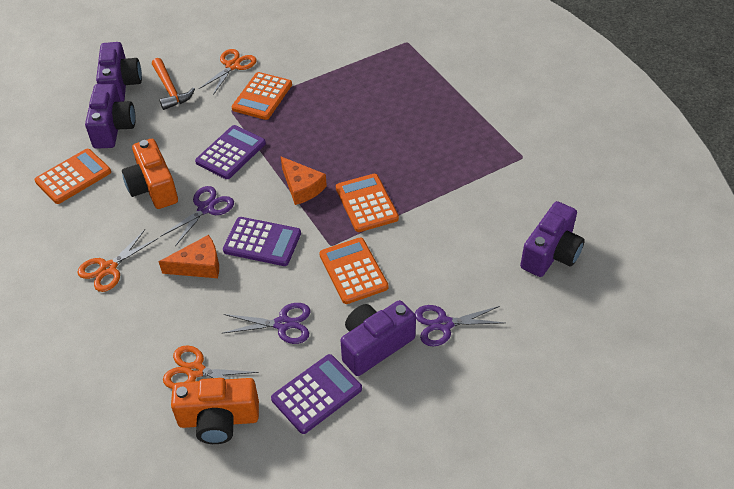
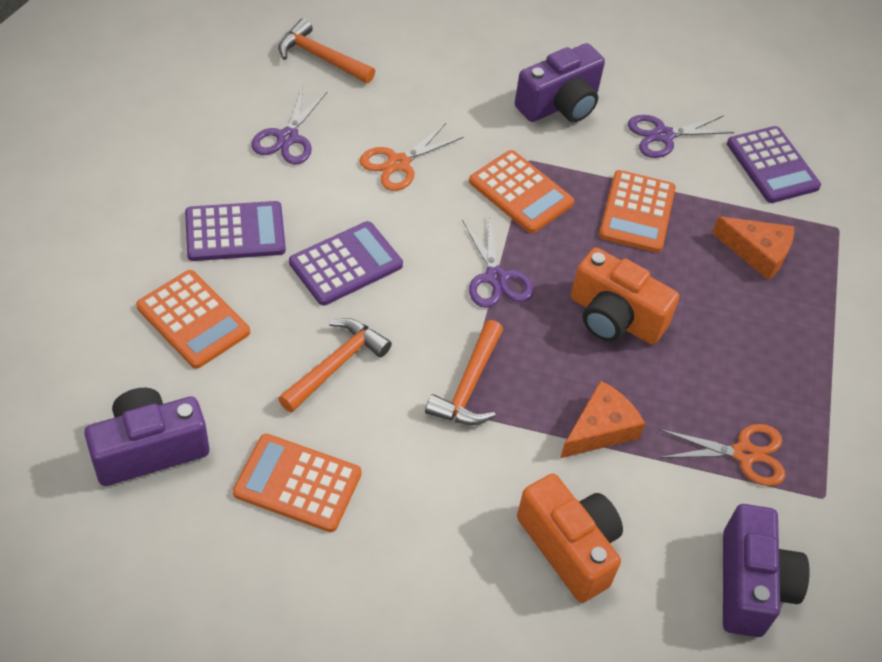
orange hammer: 1 -> 3
orange scissors: 3 -> 2
purple camera: 4 -> 3

